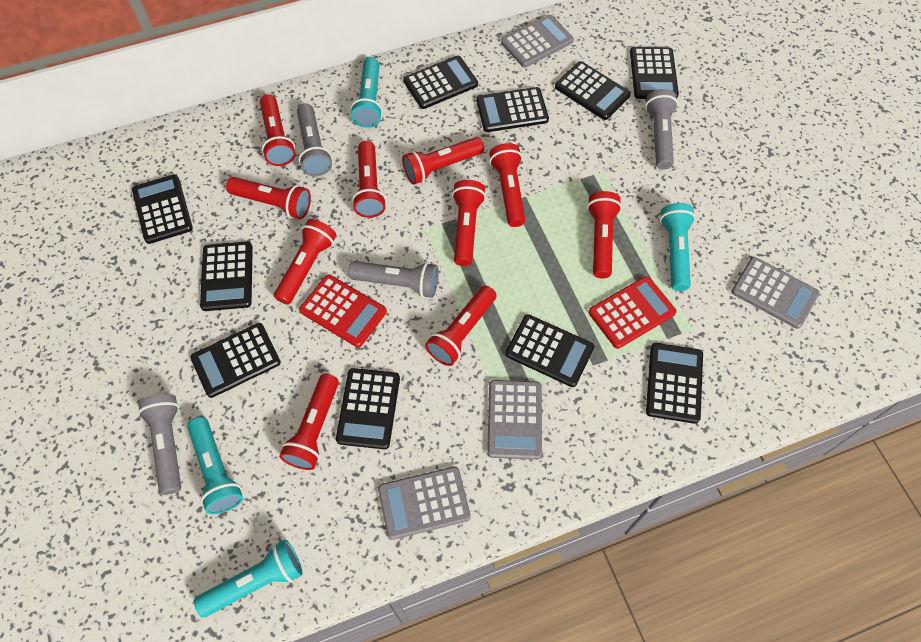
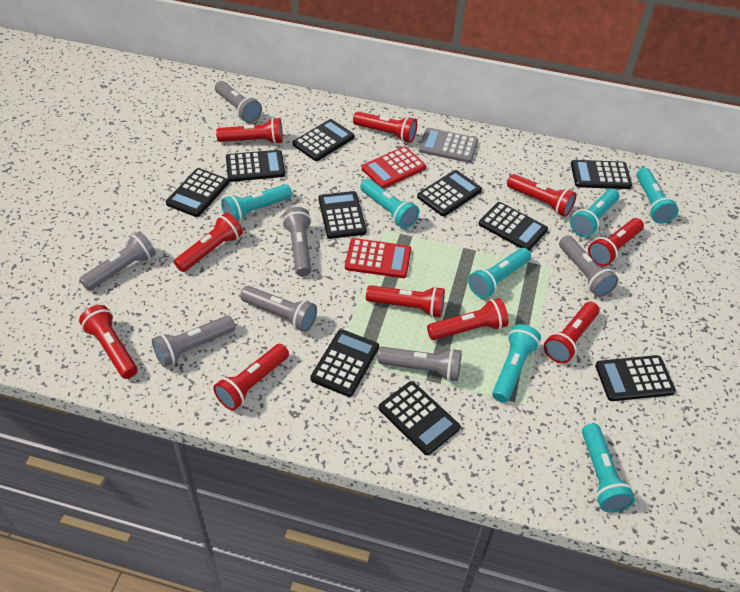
grey calculator: 4 -> 1
grey flashlight: 4 -> 7
turquoise flashlight: 4 -> 7

